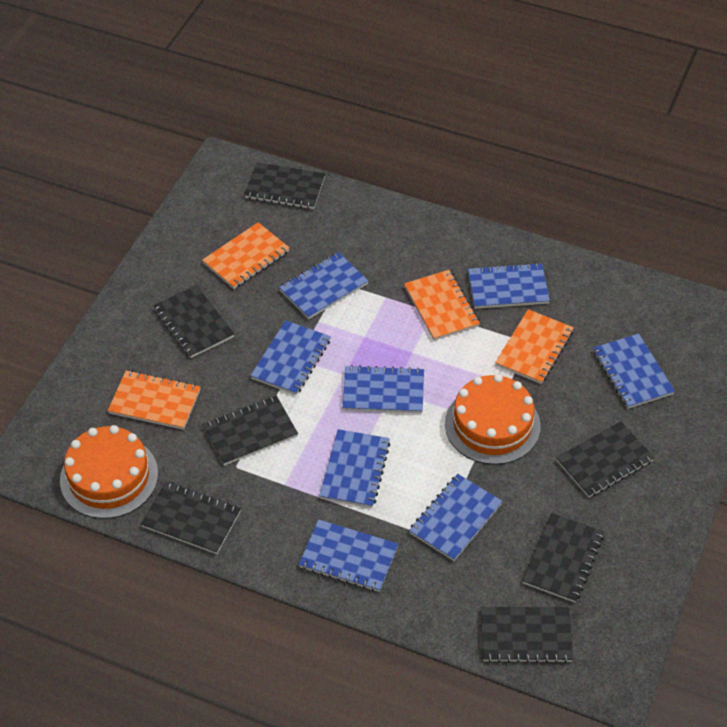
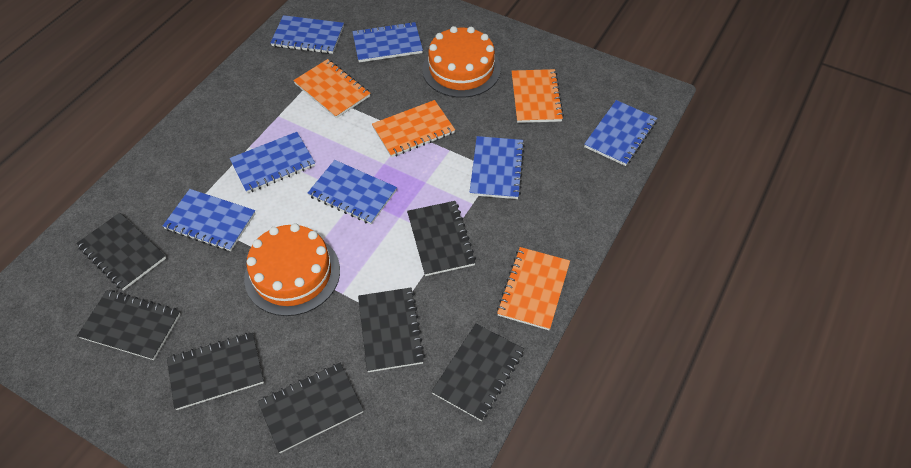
blue notebook: 8 -> 7

